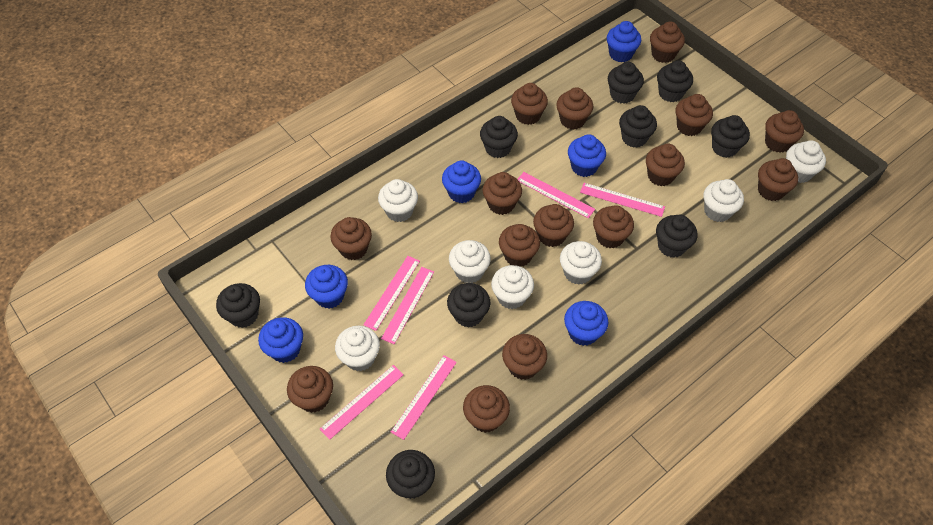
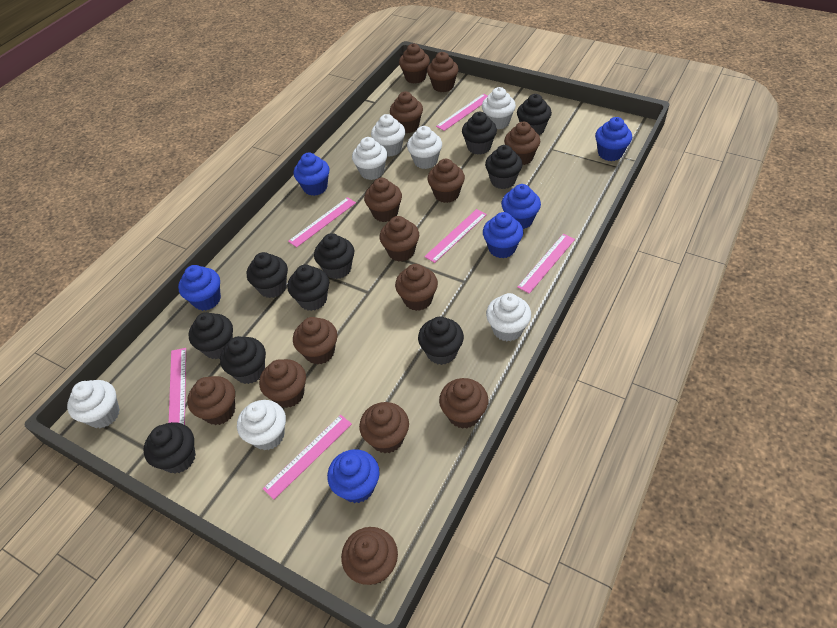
black cupcake: 9 -> 10
brown cupcake: 15 -> 14

